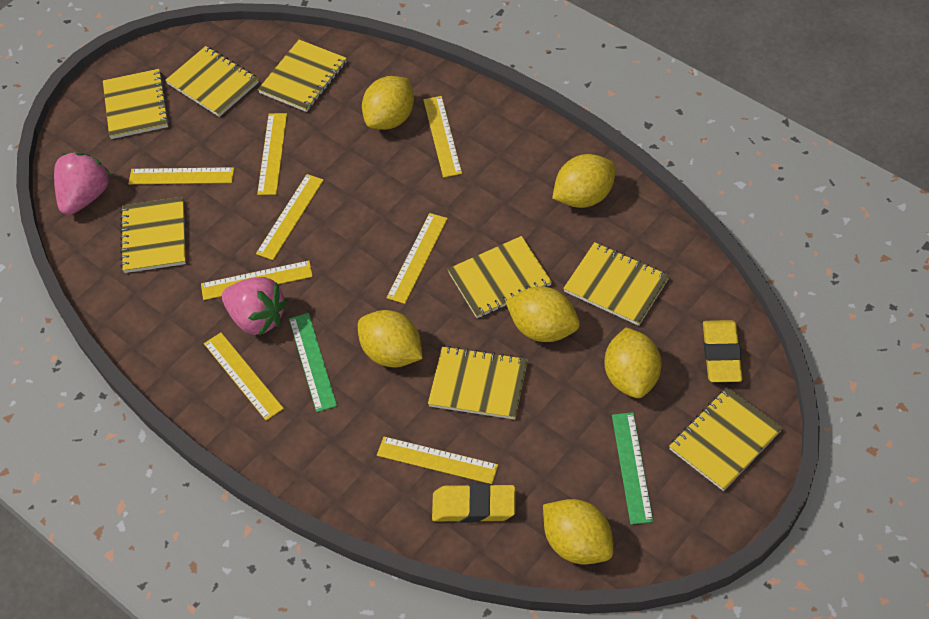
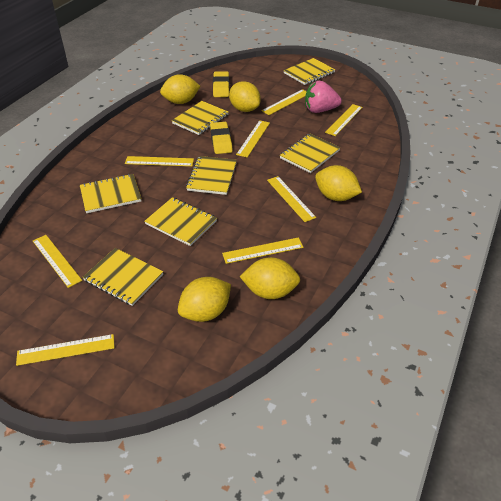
green ruler: 2 -> 0
pink strawberry: 2 -> 1
yellow lemon: 6 -> 5
yellow notebook: 8 -> 7

